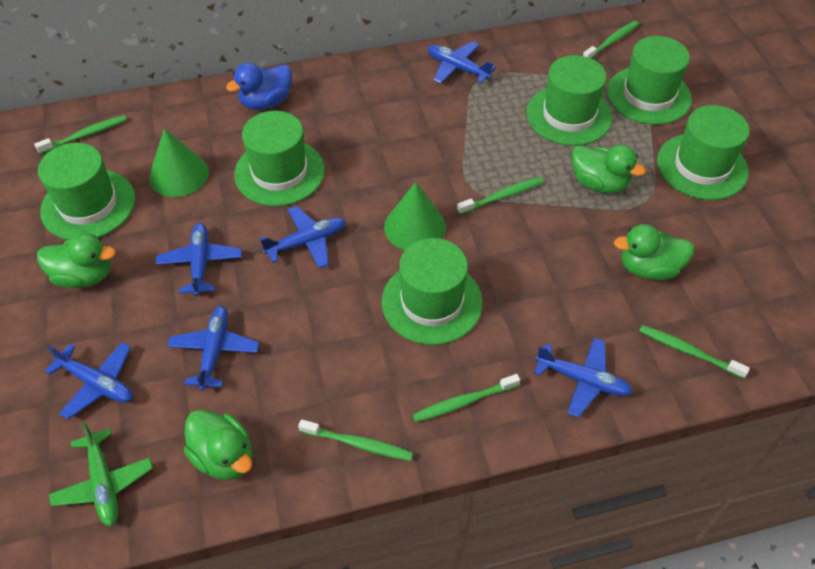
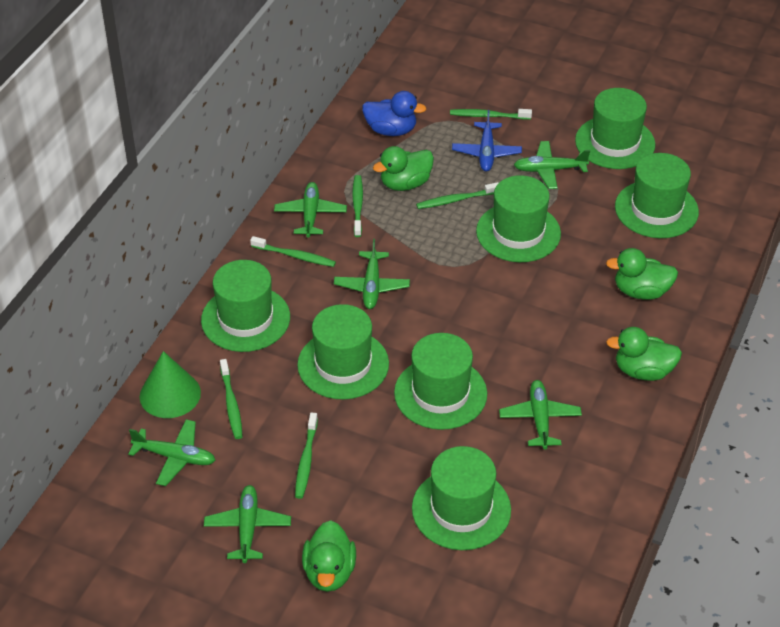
blue plane: 6 -> 1
green cone: 2 -> 1
green hat: 6 -> 7
green plane: 1 -> 6

